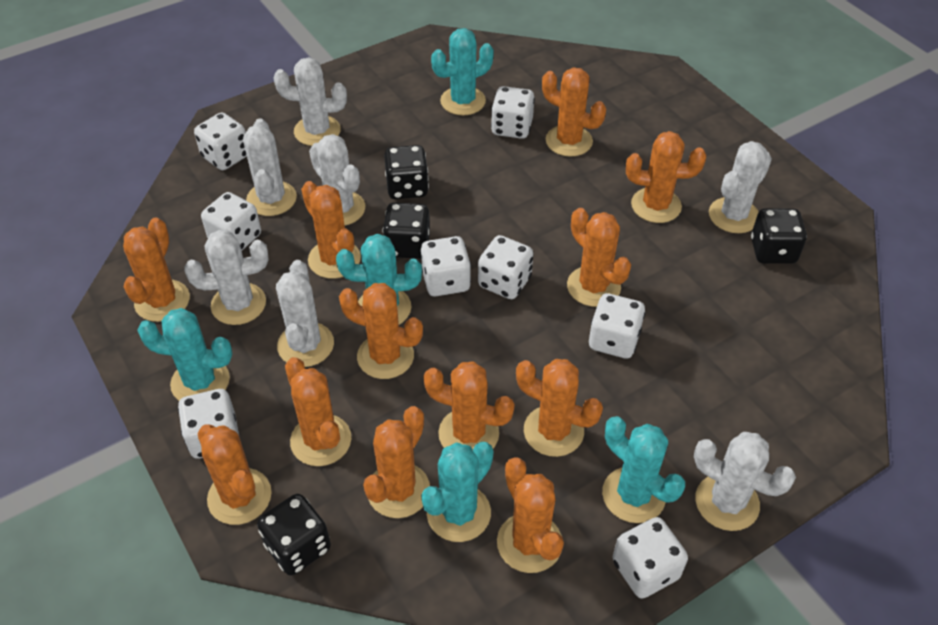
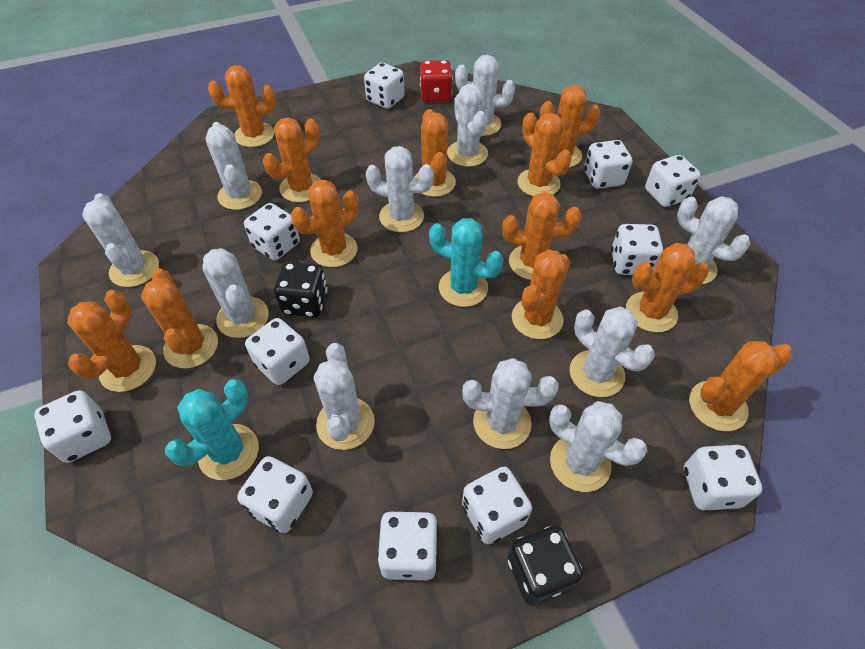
black dice: 4 -> 2
red dice: 0 -> 1
turquoise cactus: 5 -> 2
white cactus: 7 -> 11
white dice: 8 -> 11

